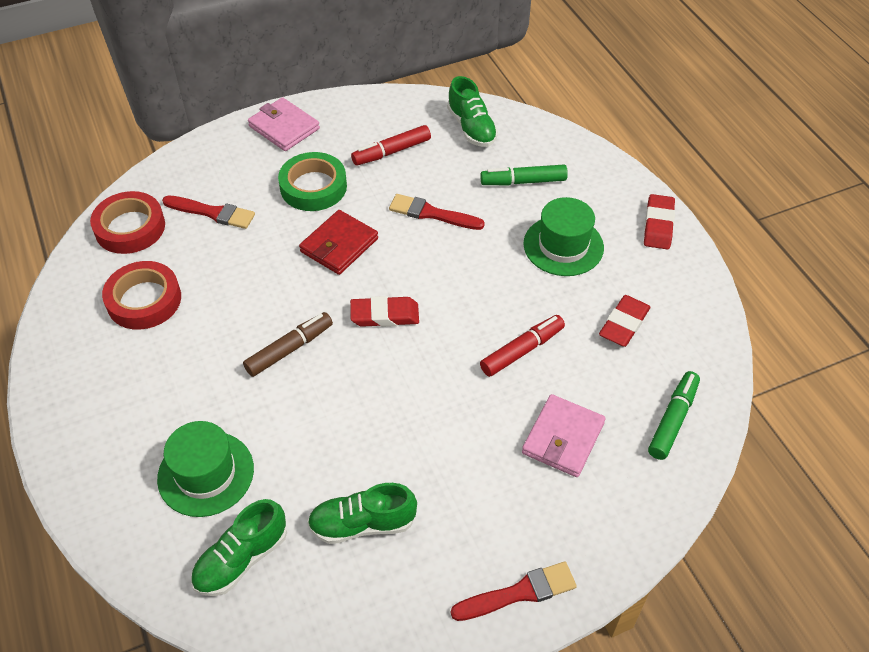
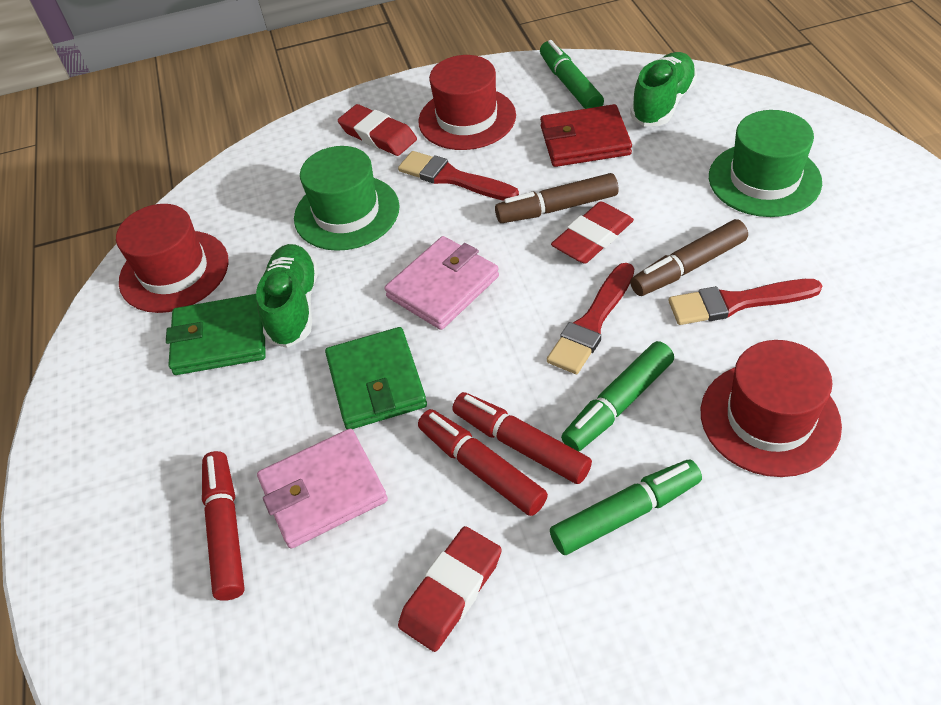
brown marker: 1 -> 2
green marker: 2 -> 3
green shoe: 3 -> 2
green tape: 1 -> 0
green wallet: 0 -> 2
red hat: 0 -> 3
red marker: 2 -> 3
red tape: 2 -> 0

